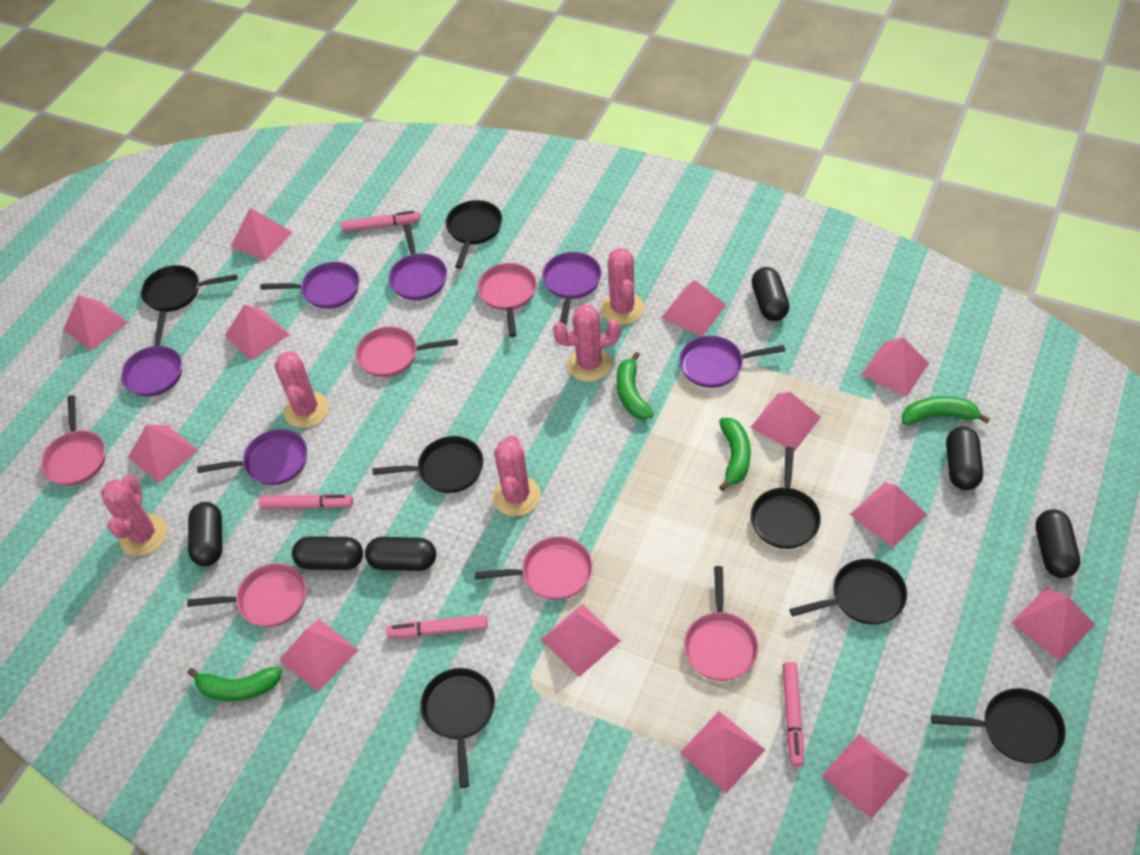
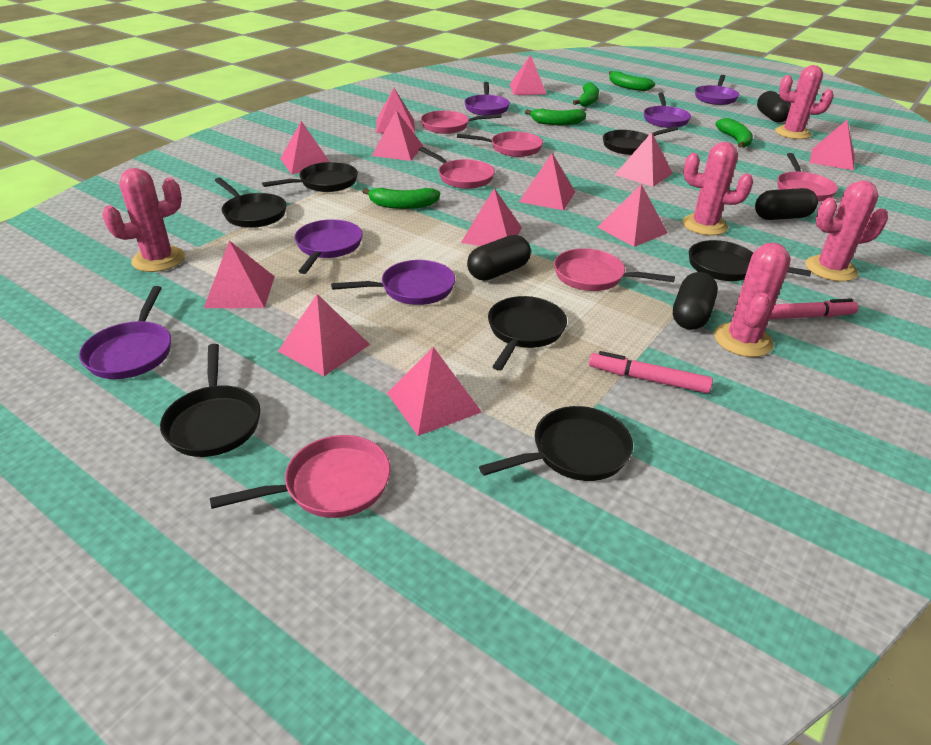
black capsule: 6 -> 4
green banana: 4 -> 5
pink marker: 4 -> 2
pink pyramid: 13 -> 12

